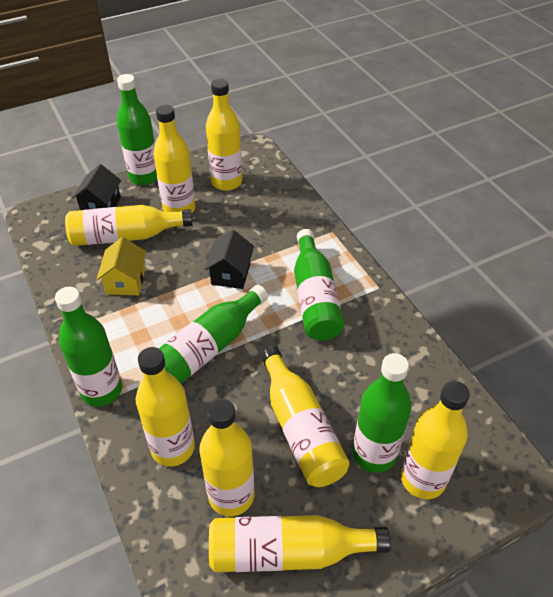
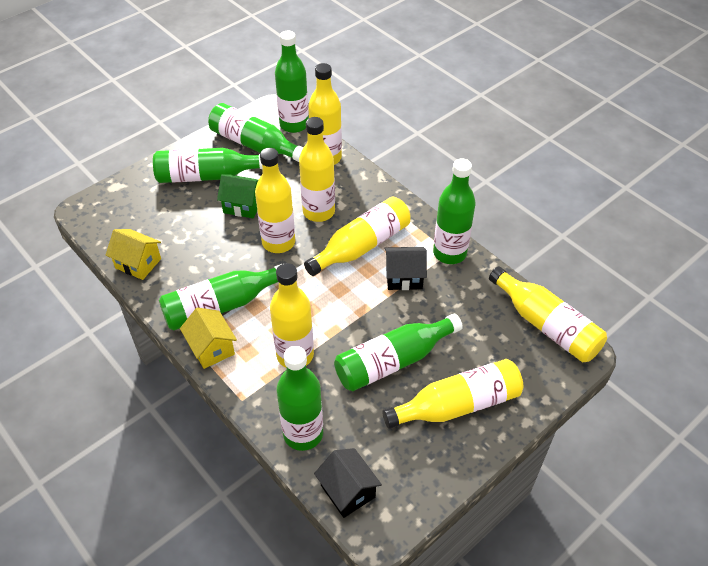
green bottle: 5 -> 7
green house: 0 -> 1
yellow bottle: 8 -> 7
yellow house: 1 -> 2

